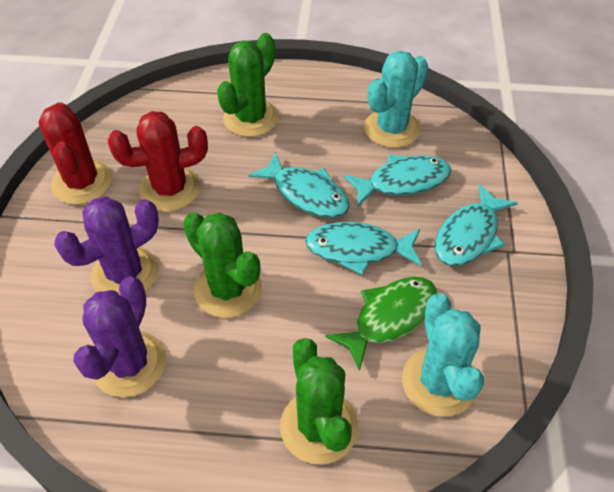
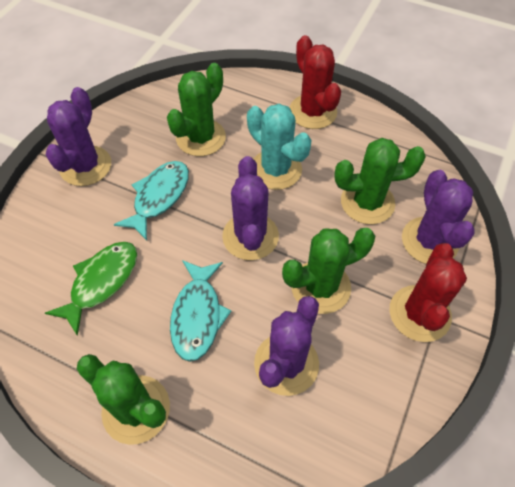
green cactus: 3 -> 4
purple cactus: 2 -> 4
turquoise cactus: 2 -> 1
turquoise fish: 4 -> 2

